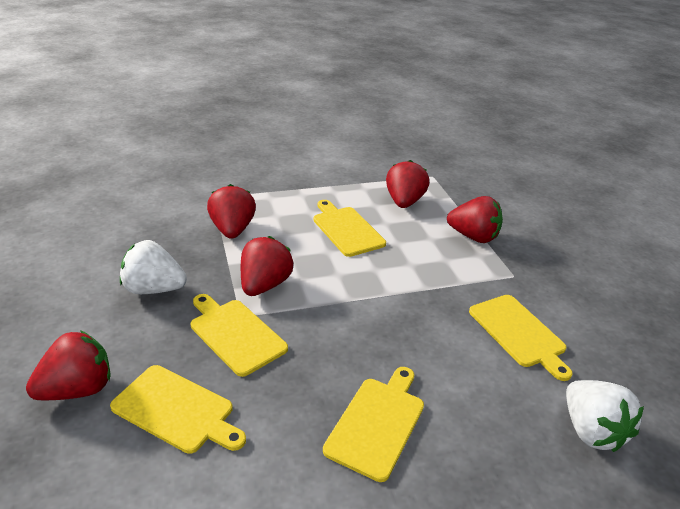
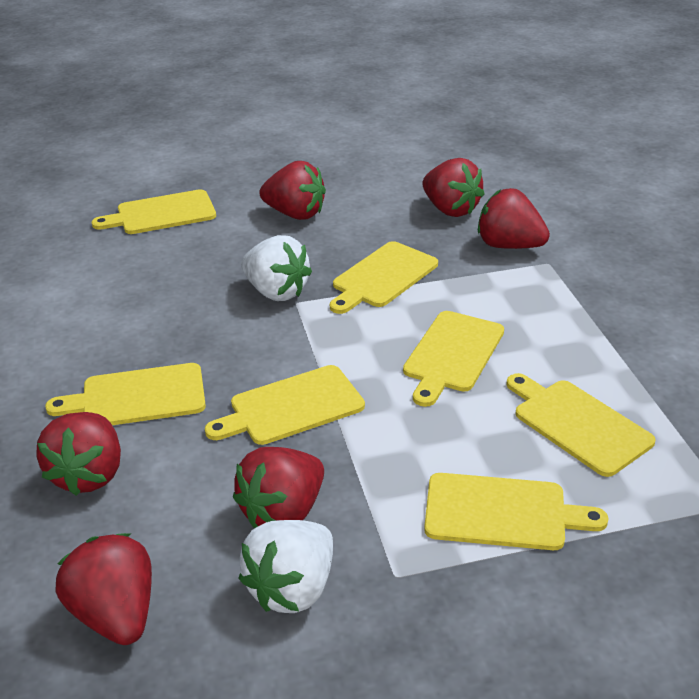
red strawberry: 5 -> 6
yellow cutting board: 5 -> 7

